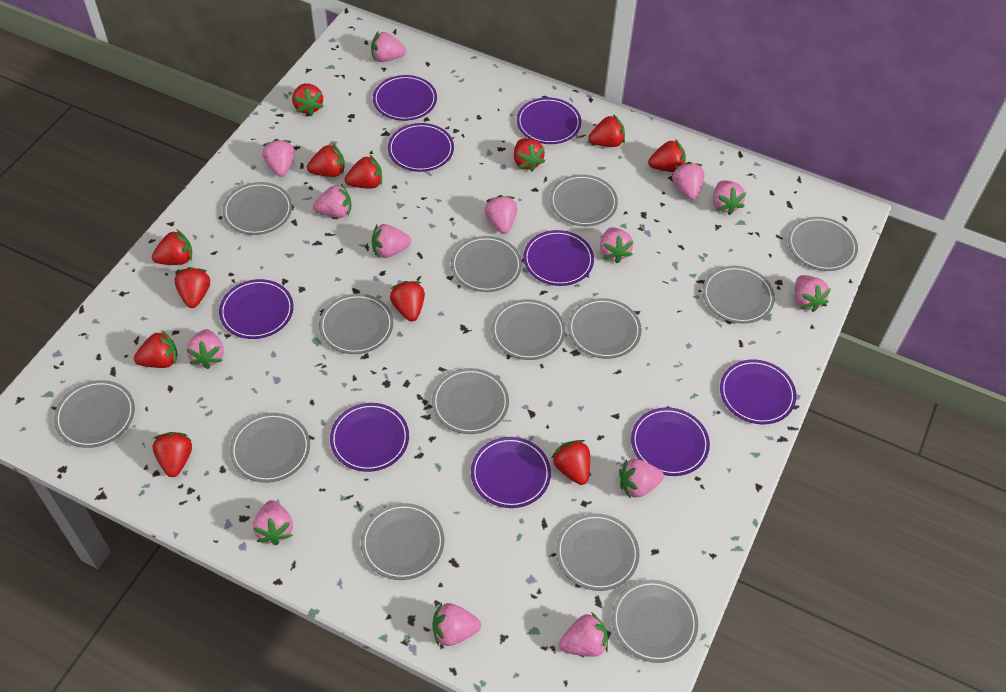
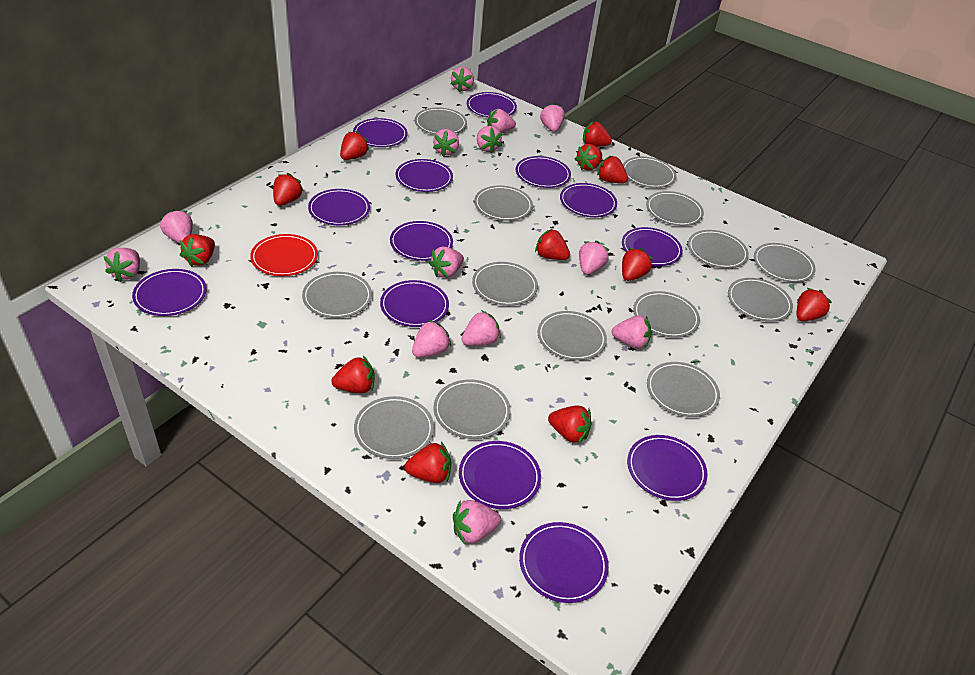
pink strawberry: 14 -> 13
purple plate: 9 -> 13
red plate: 0 -> 1

